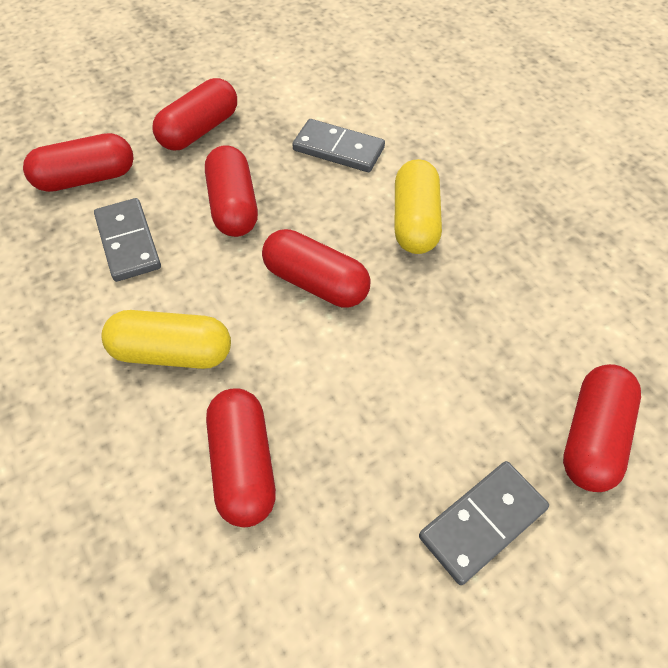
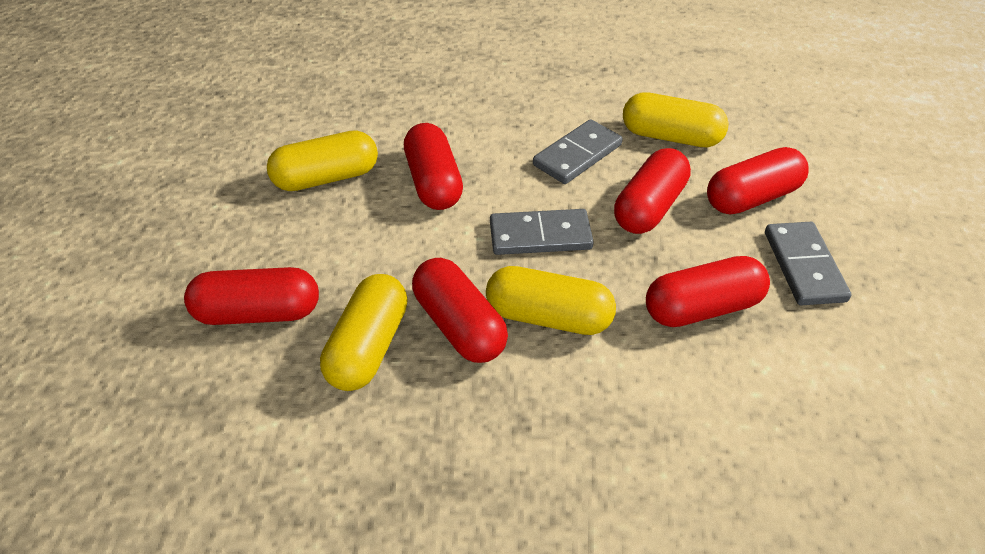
yellow capsule: 2 -> 4

